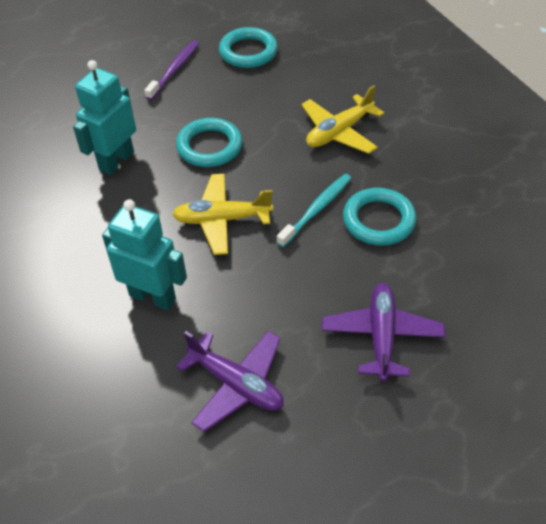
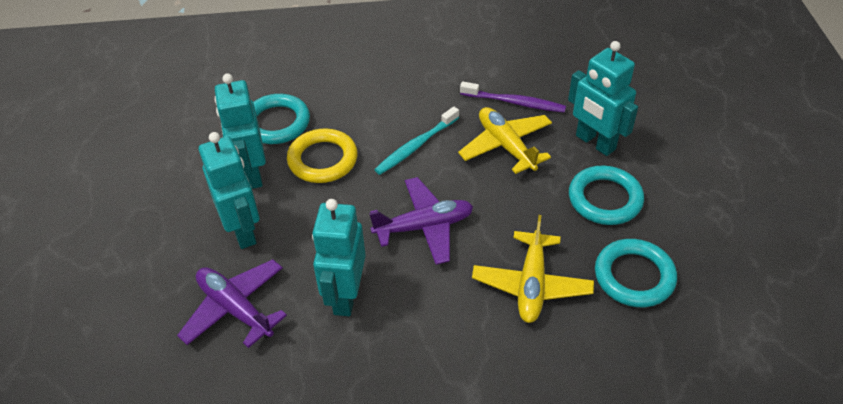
turquoise robot: 2 -> 4
yellow ring: 0 -> 1

